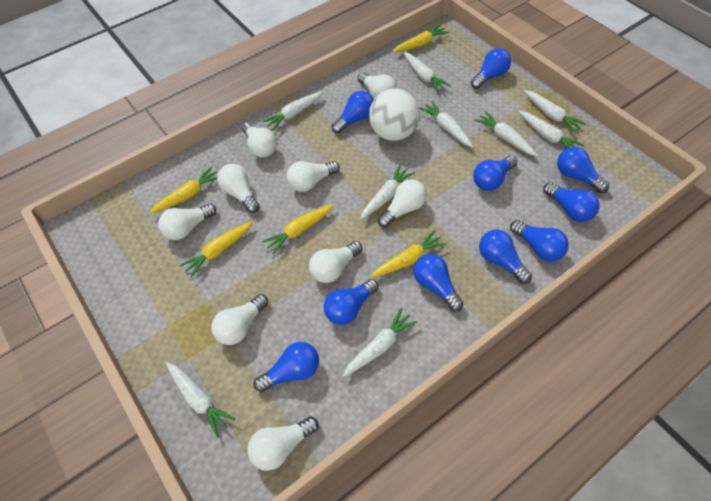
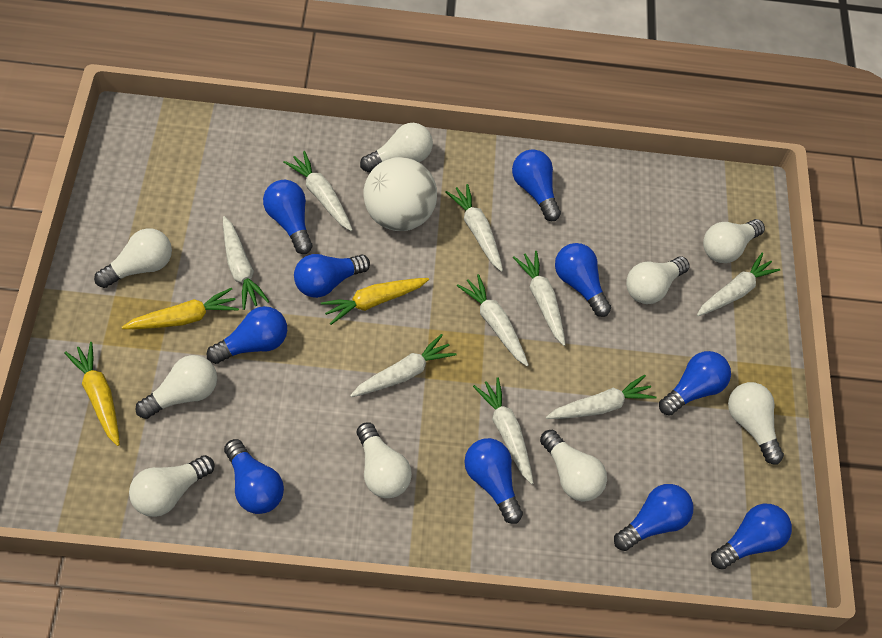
yellow carrot: 5 -> 3

